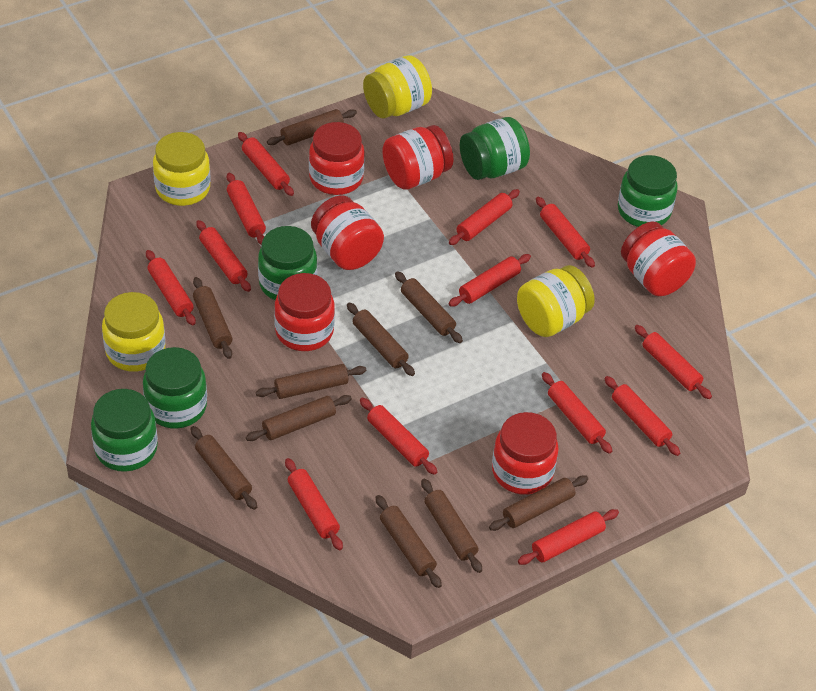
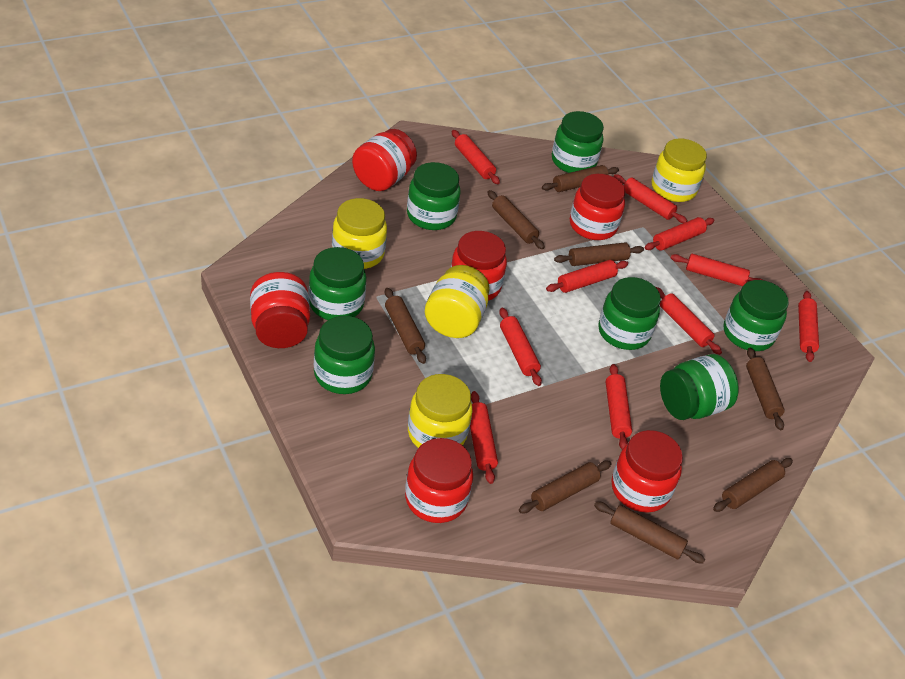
brown rolling pin: 10 -> 8
green jar: 5 -> 7
red rolling pin: 13 -> 10

